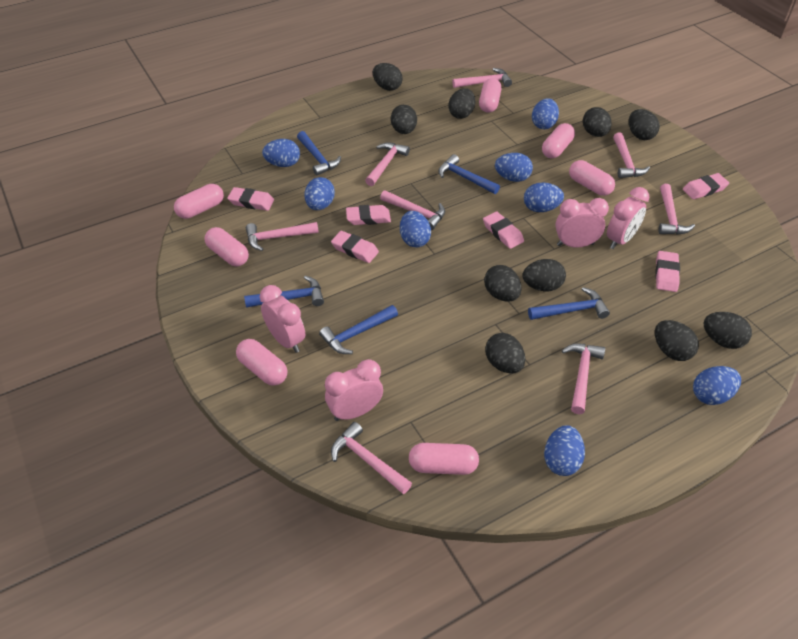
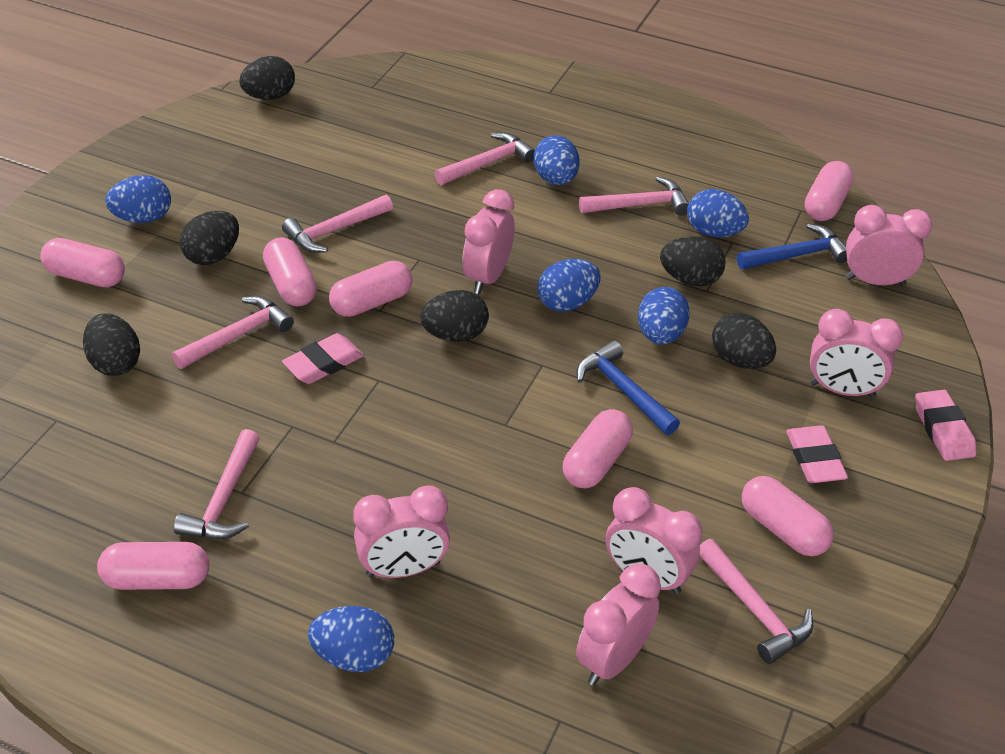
black egg: 10 -> 6
blue egg: 8 -> 6
blue hammer: 5 -> 2
pink clock: 4 -> 6
pink eraser: 6 -> 3
pink hammer: 8 -> 6

